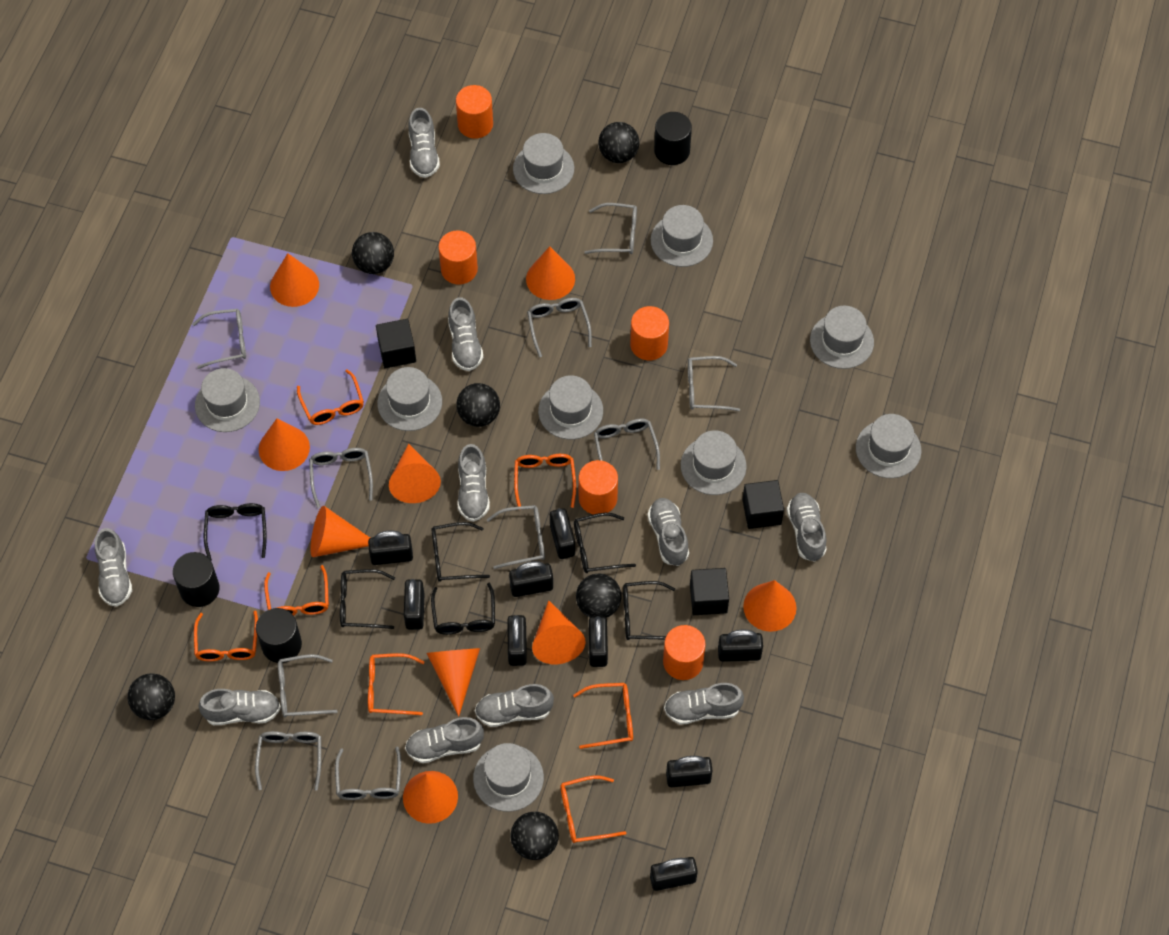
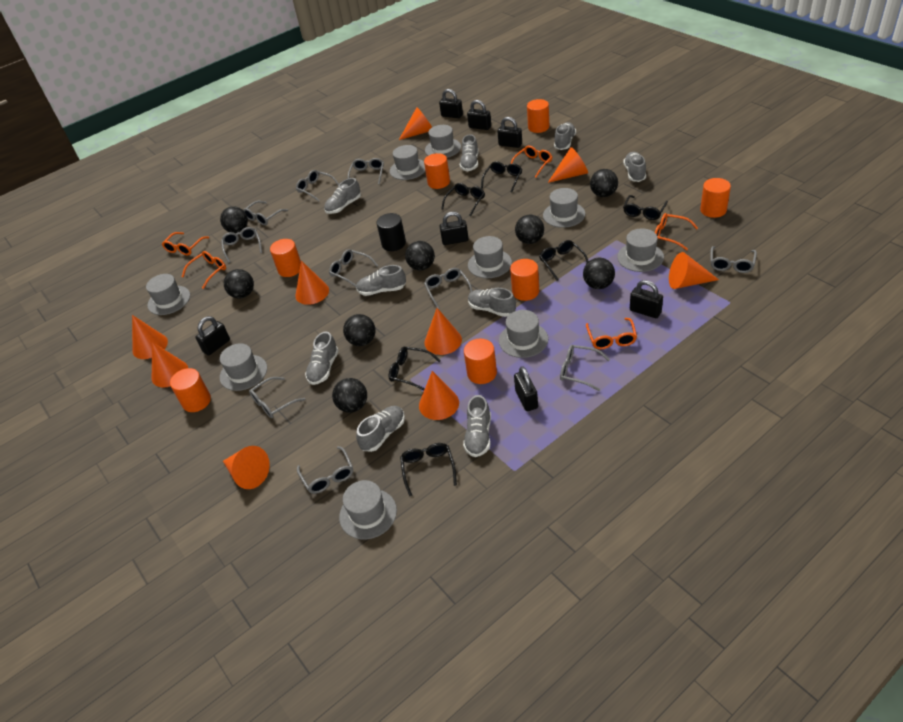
black ball: 6 -> 8
black cube: 3 -> 0
black cylinder: 3 -> 1
black padlock: 9 -> 7
grey shoe: 10 -> 9
orange cylinder: 5 -> 7
orange glasses: 7 -> 5

